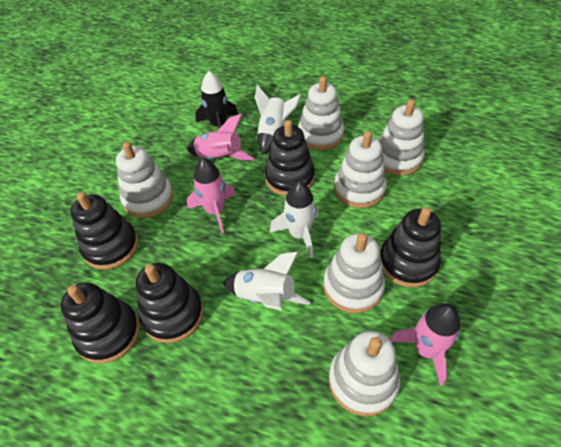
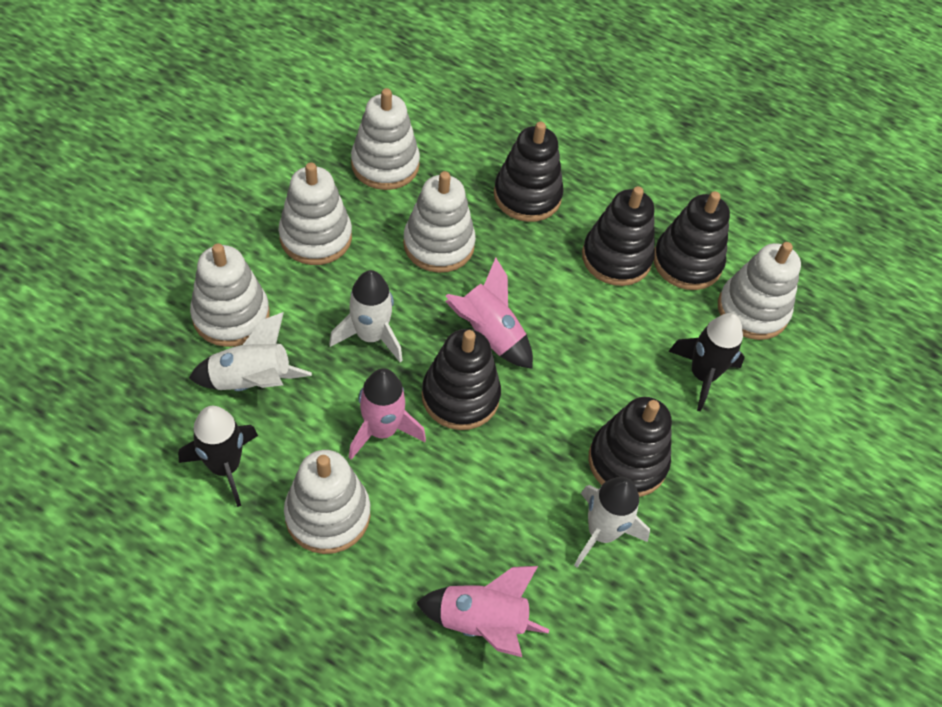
black rocket: 1 -> 2

